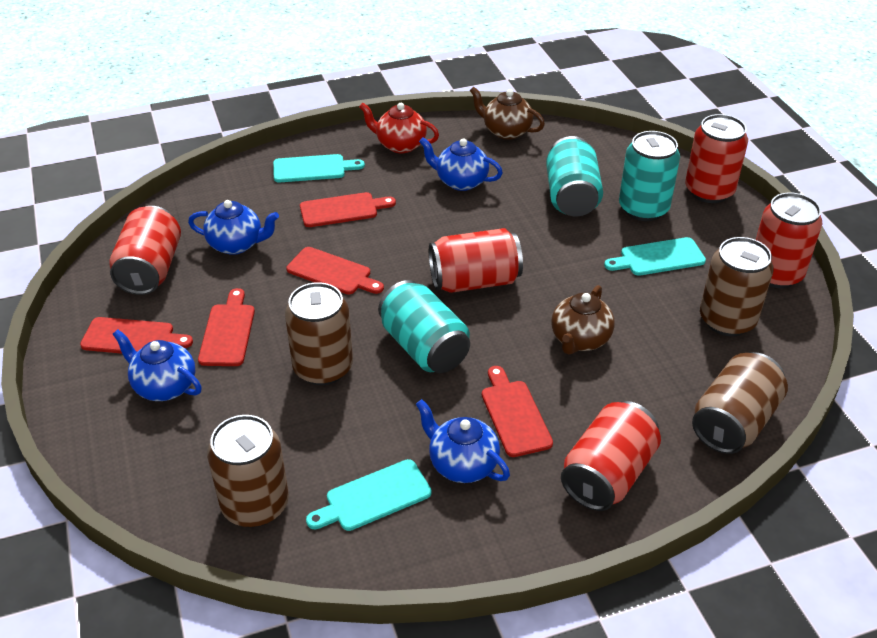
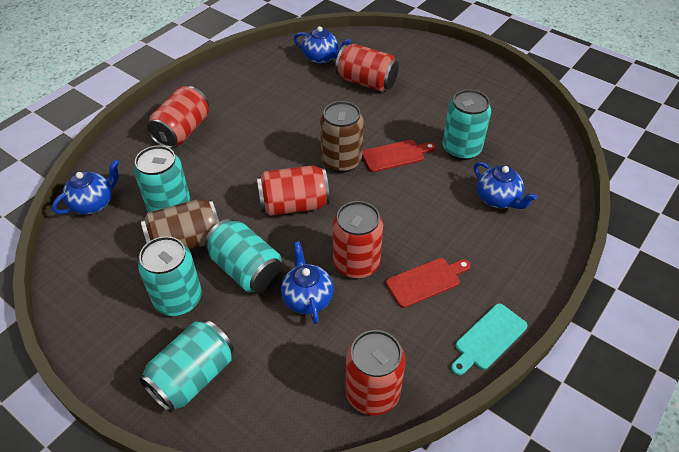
brown can: 4 -> 2
brown teapot: 2 -> 0
red cutting board: 5 -> 2
red teapot: 1 -> 0
turquoise can: 3 -> 5
turquoise cutting board: 3 -> 1

